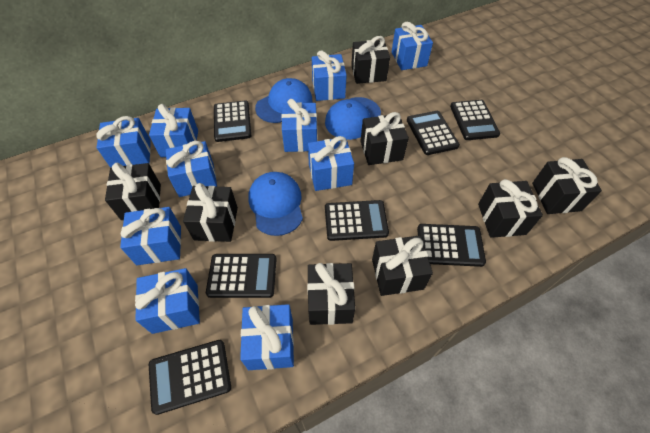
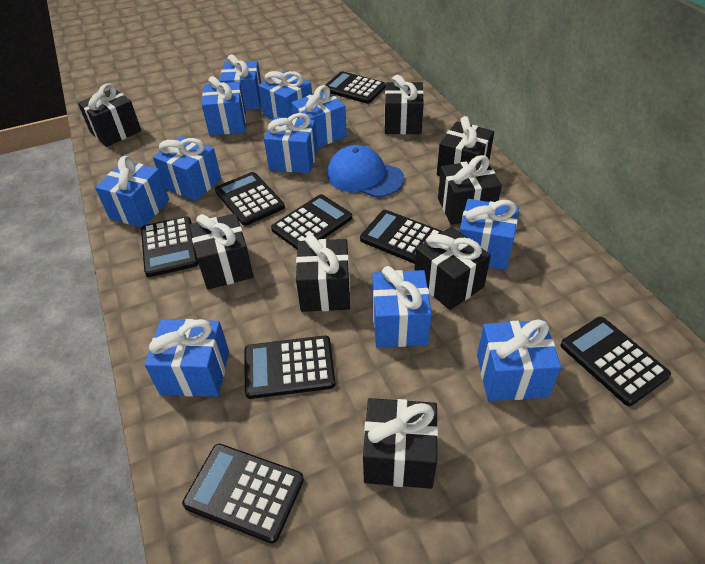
black calculator: 7 -> 8
blue cap: 3 -> 1
blue gift: 10 -> 11

